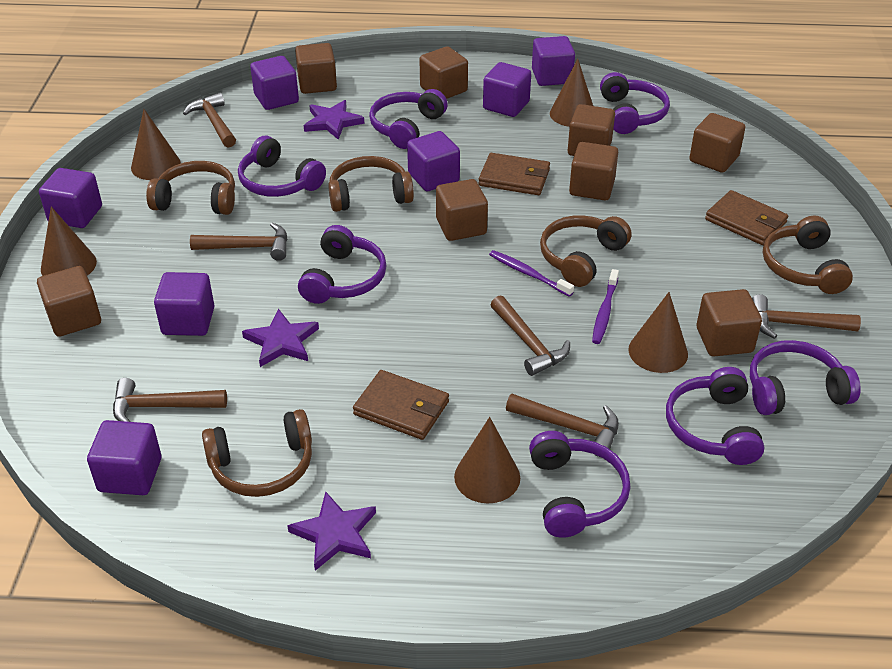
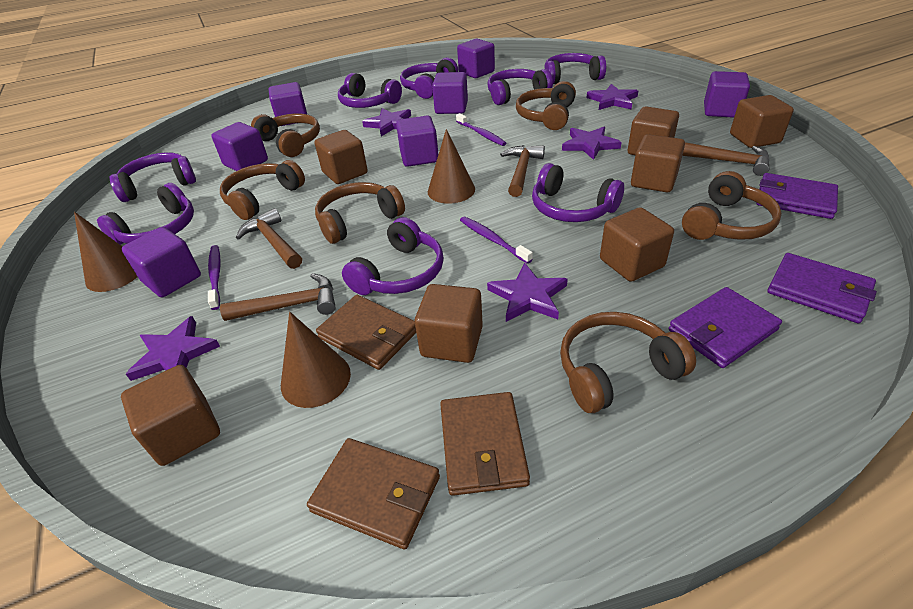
brown cone: 5 -> 3
brown cube: 8 -> 7
brown hammer: 6 -> 4
brown headphones: 5 -> 6
purple headphones: 7 -> 8
purple star: 3 -> 5
purple toothbrush: 2 -> 3
purple wallet: 0 -> 3

